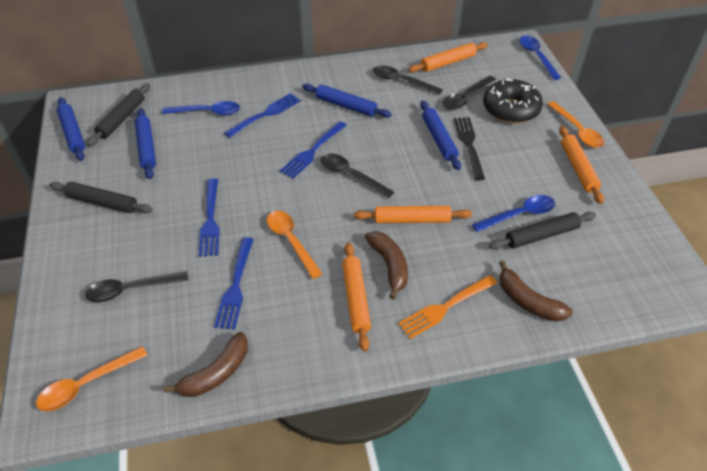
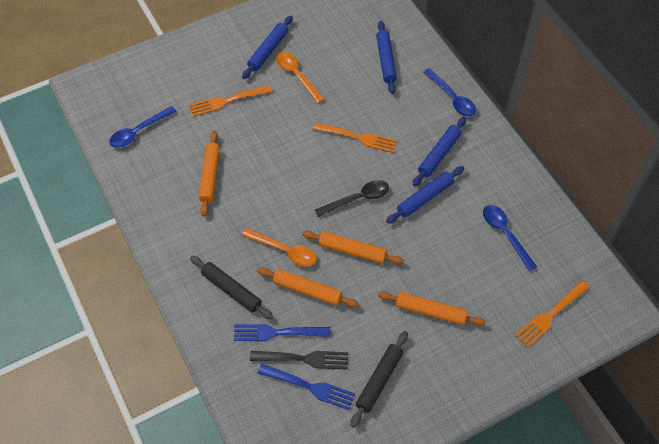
black donut: 1 -> 0
black rolling pin: 3 -> 2
black spoon: 4 -> 1
blue fork: 4 -> 2
brown banana: 3 -> 0
orange fork: 1 -> 3
orange spoon: 3 -> 2

